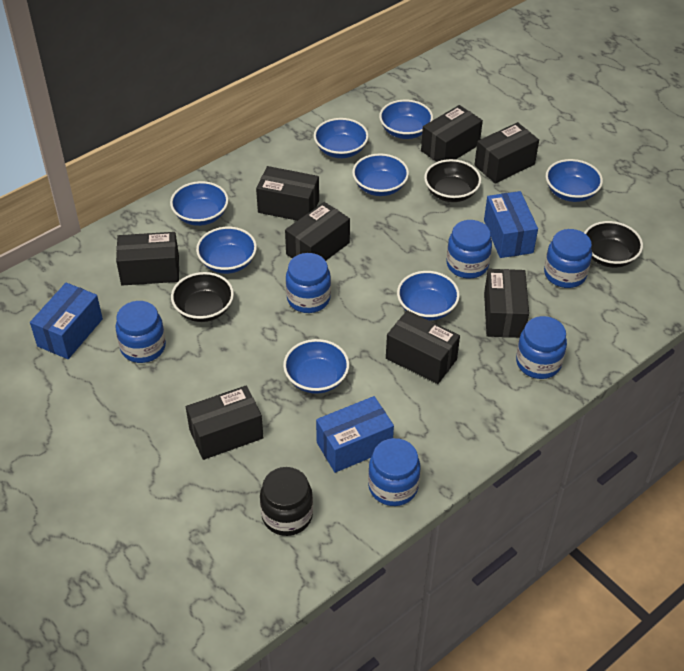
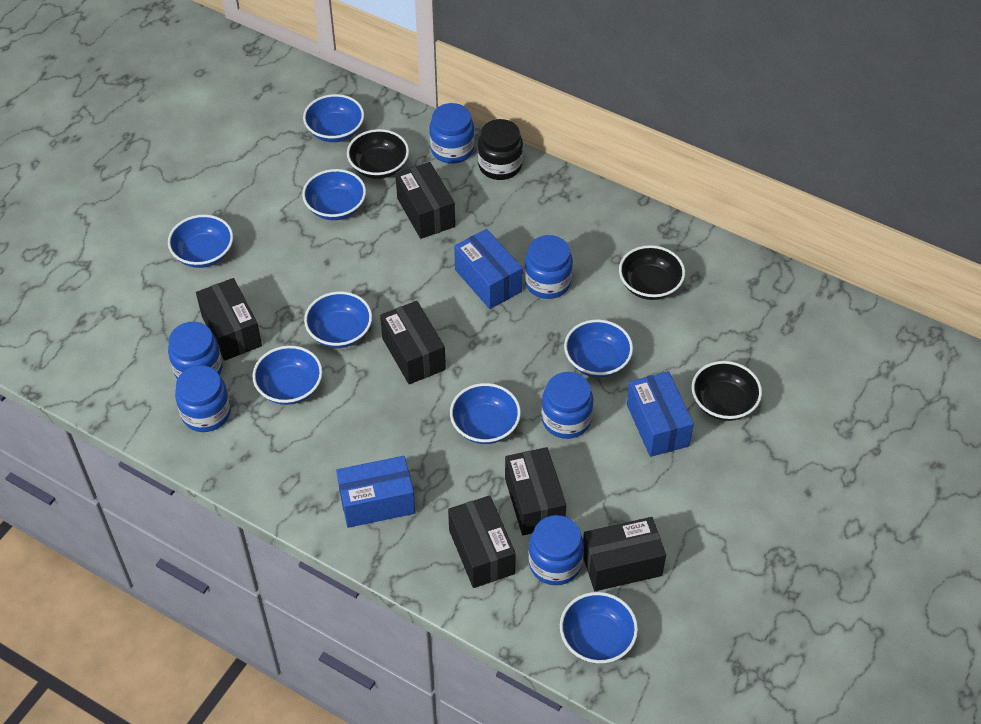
black box: 8 -> 6

